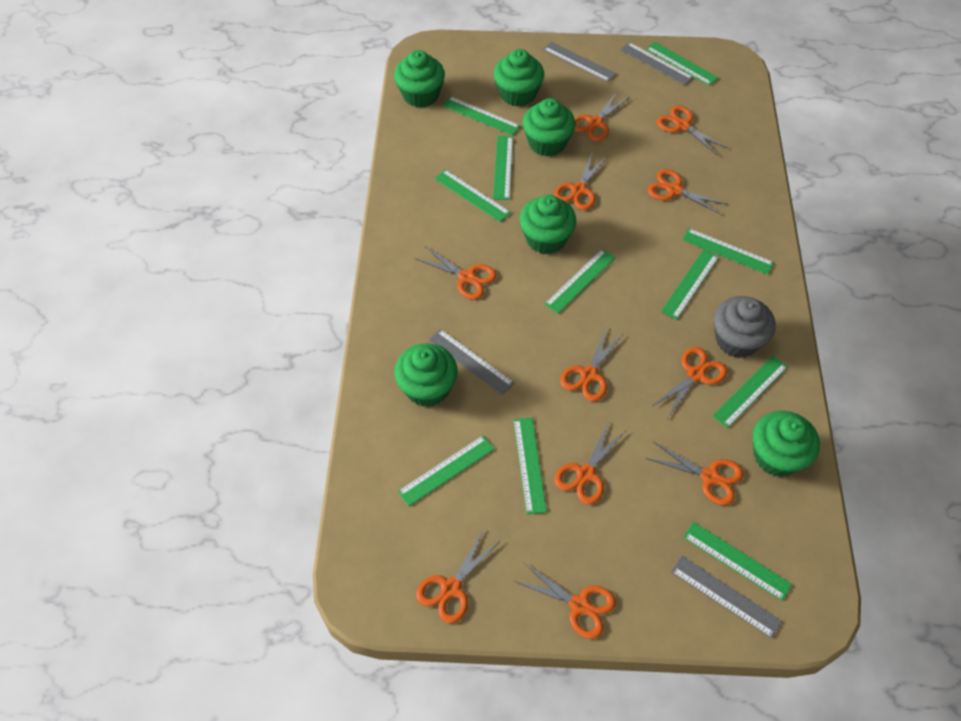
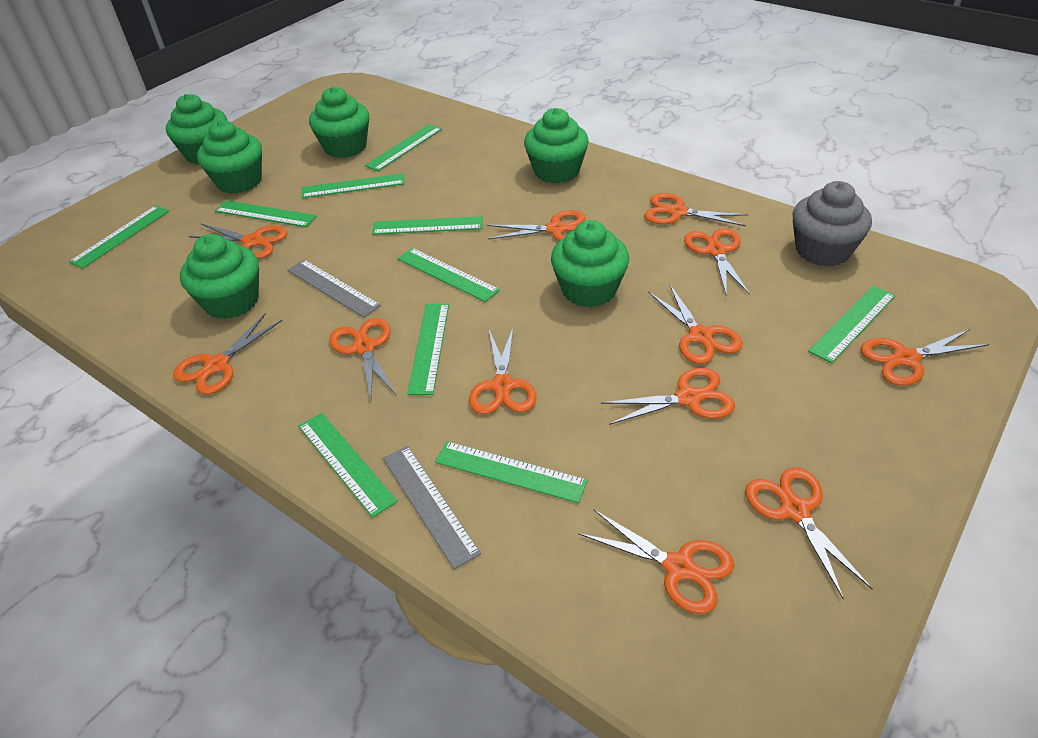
green ruler: 11 -> 10
grey ruler: 4 -> 2
orange scissors: 11 -> 12

